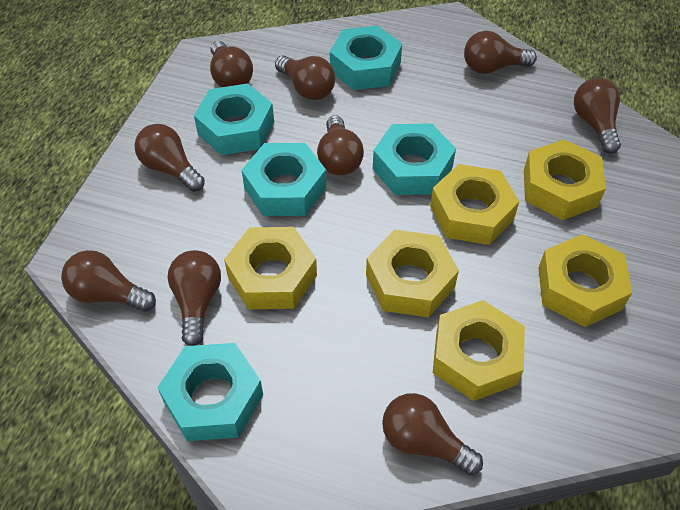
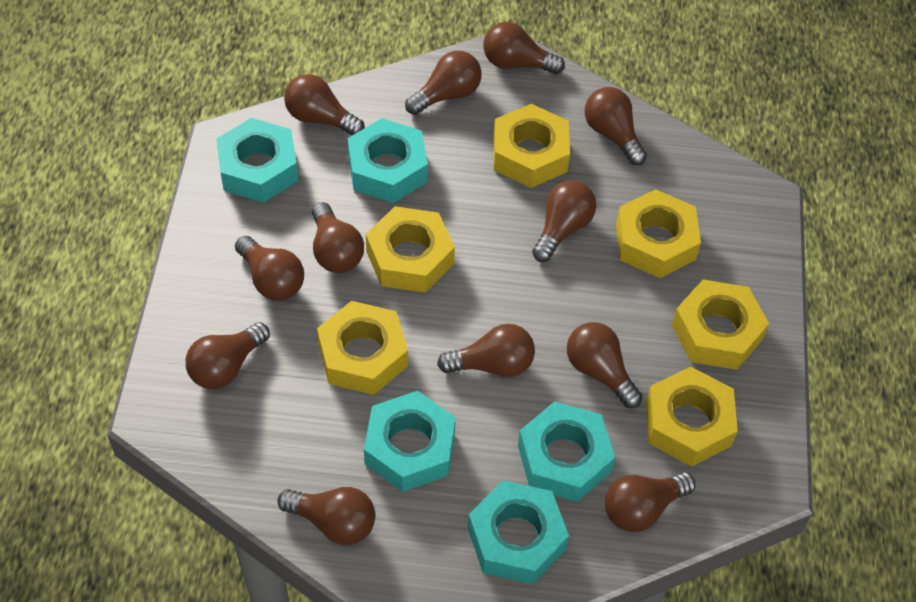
brown light bulb: 9 -> 12

